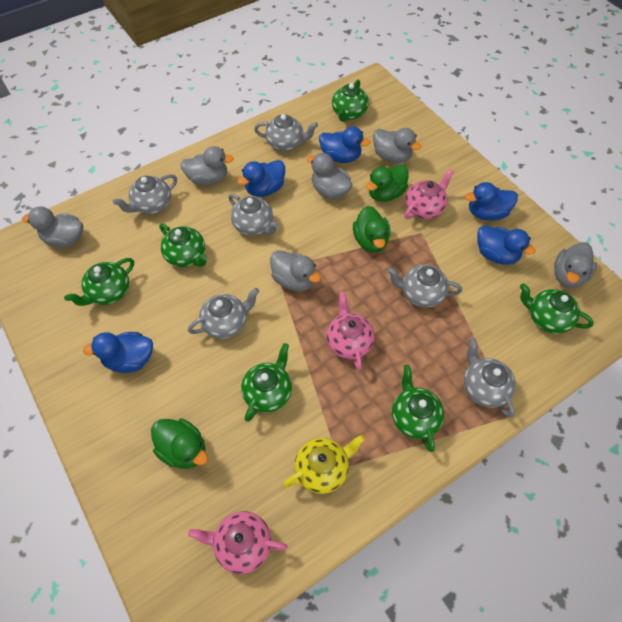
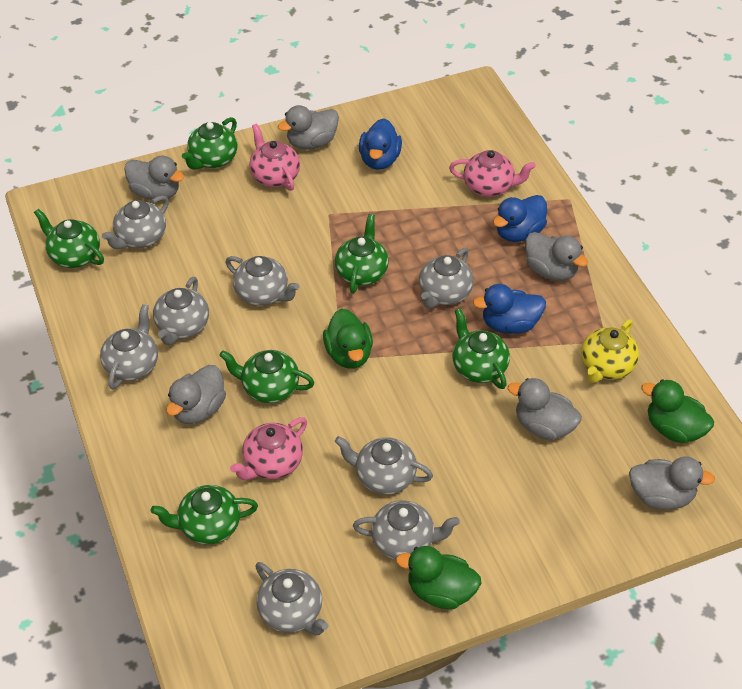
blue duck: 5 -> 3
grey teapot: 6 -> 8

